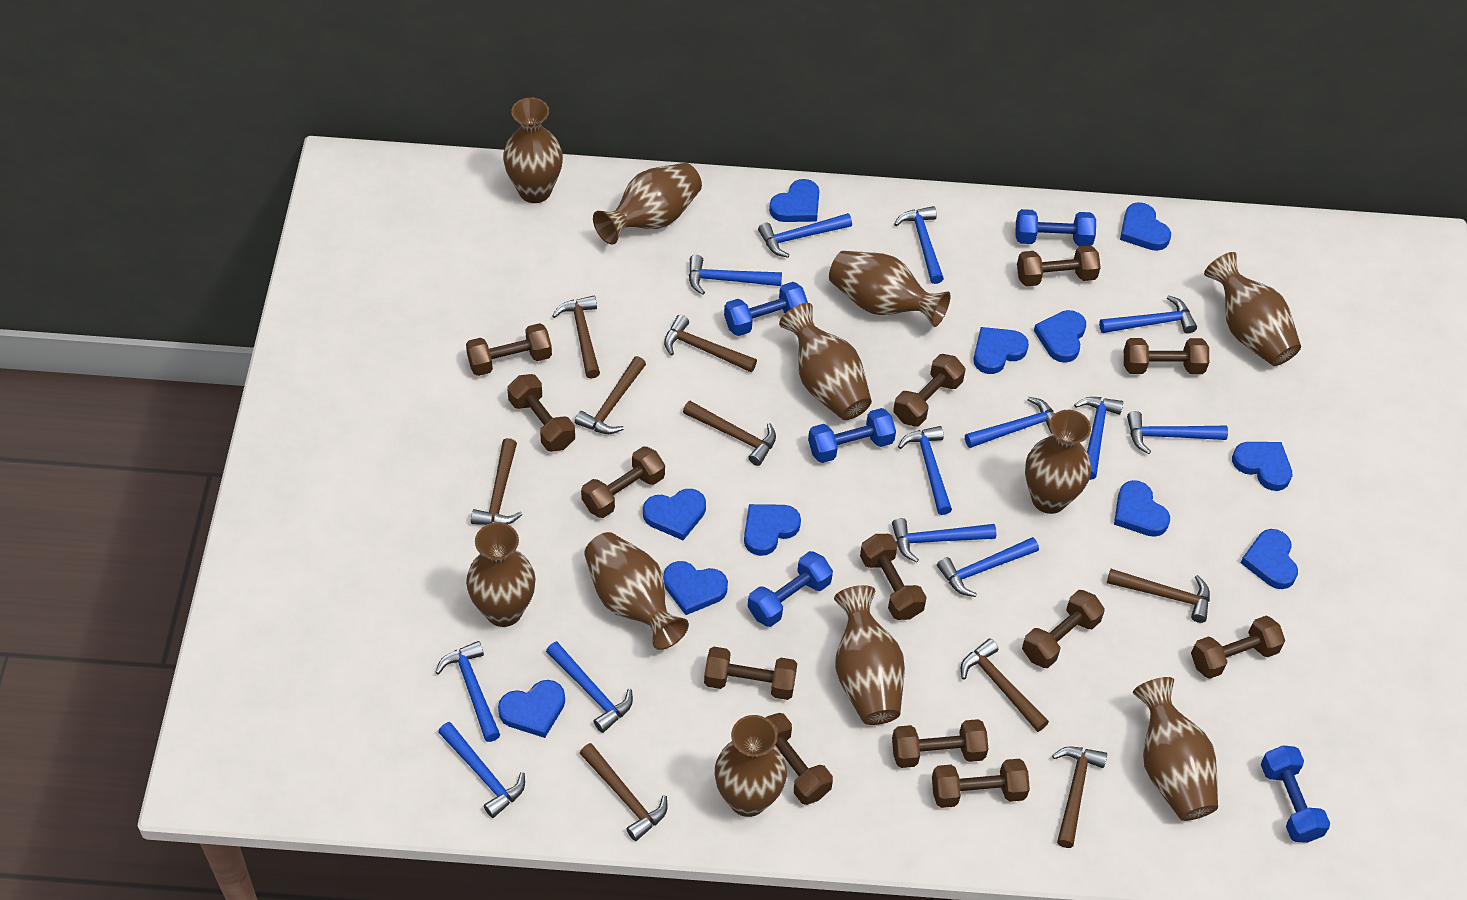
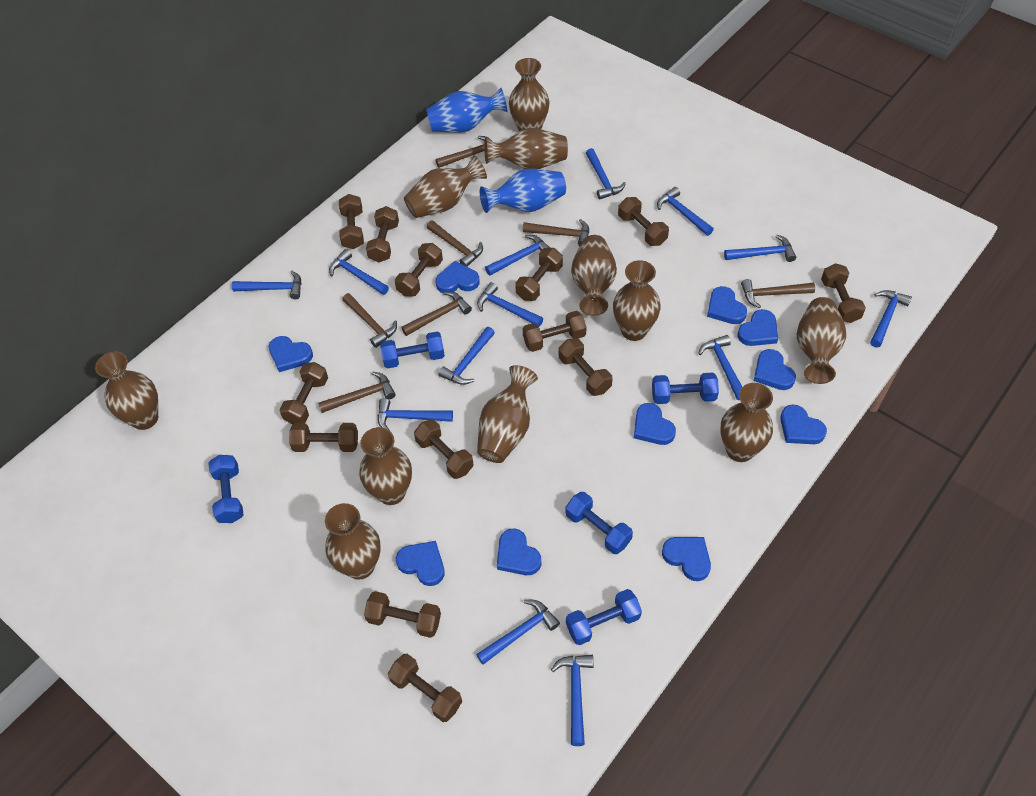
blue heart: 11 -> 10
blue vase: 0 -> 2
brown hammer: 9 -> 7

